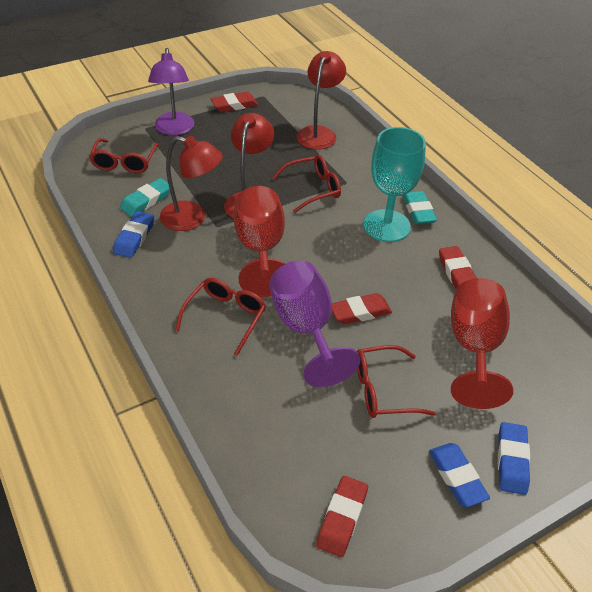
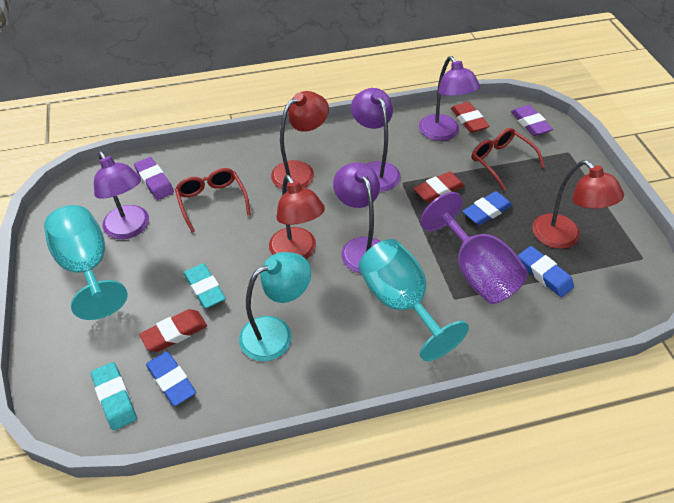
purple eraser: 0 -> 2
purple lamp: 1 -> 4
red eraser: 4 -> 3
red glasses: 4 -> 2
red goblet: 2 -> 0
turquoise goblet: 1 -> 2
turquoise lamp: 0 -> 1

